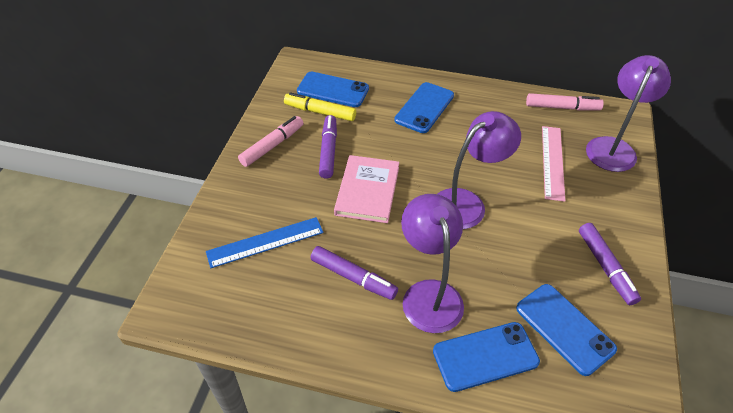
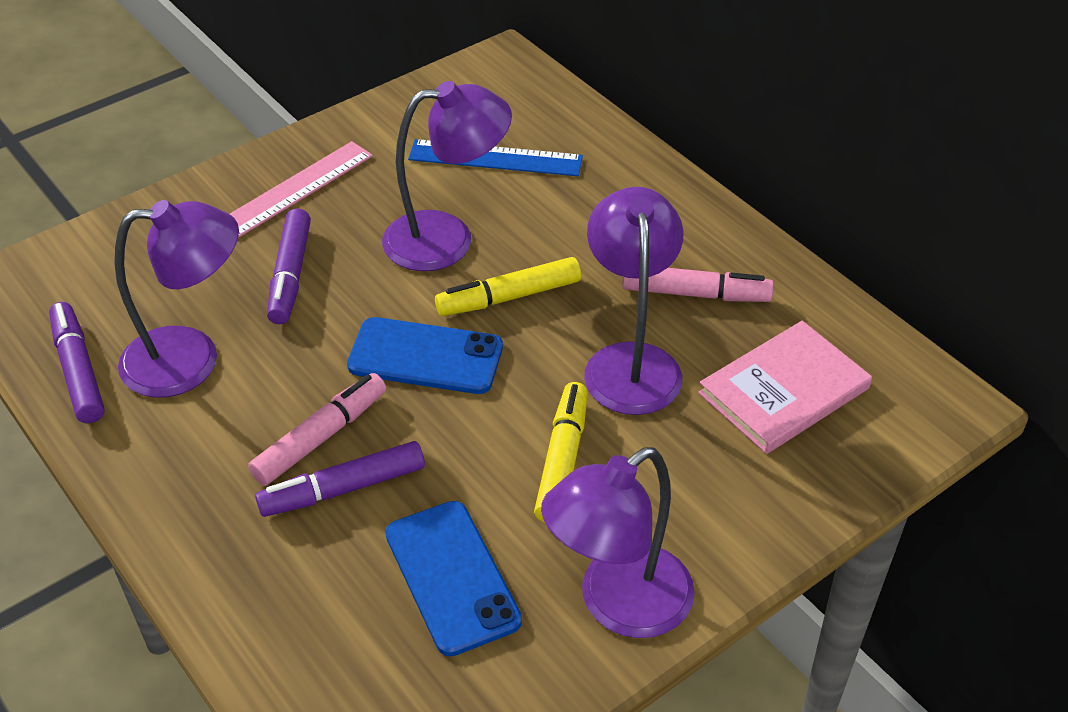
blue phone: 4 -> 2
purple lamp: 3 -> 4
yellow marker: 1 -> 2

